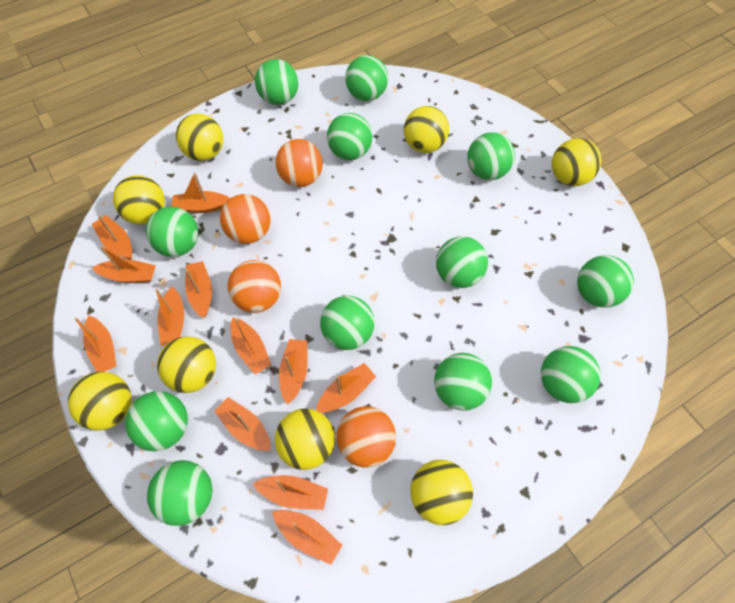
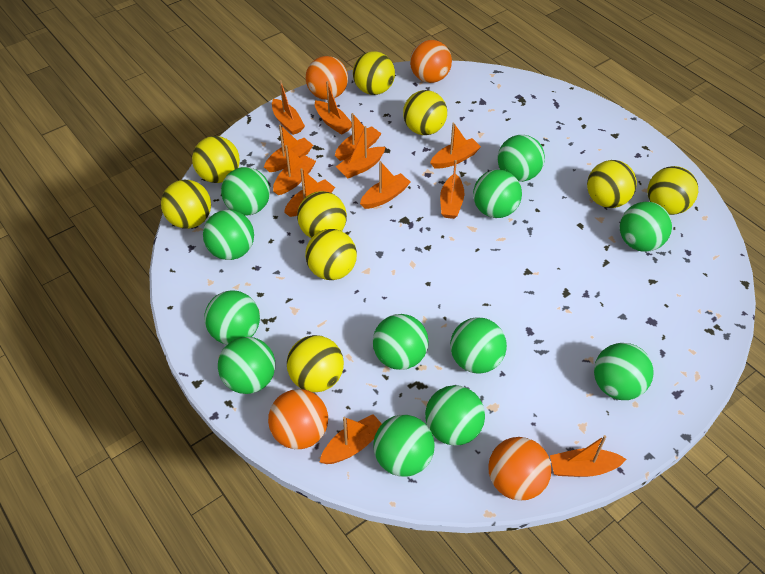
yellow ball: 8 -> 9

